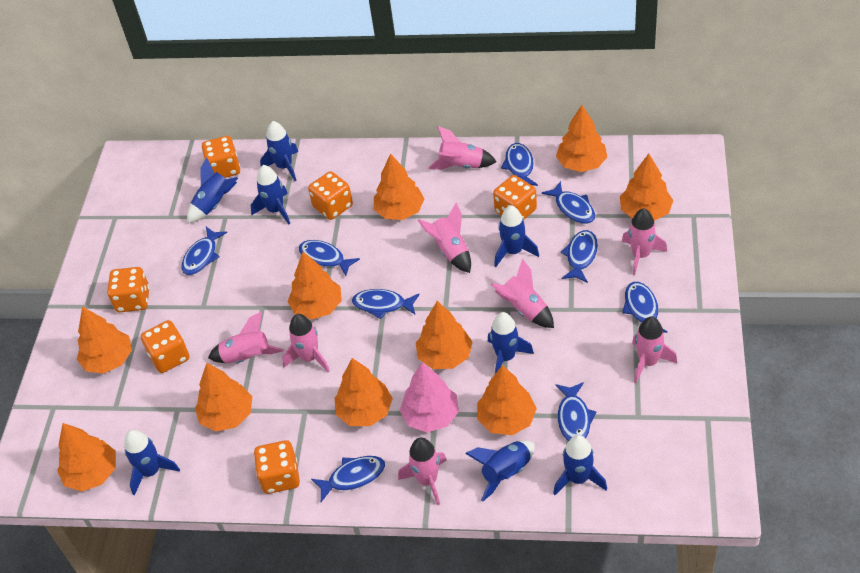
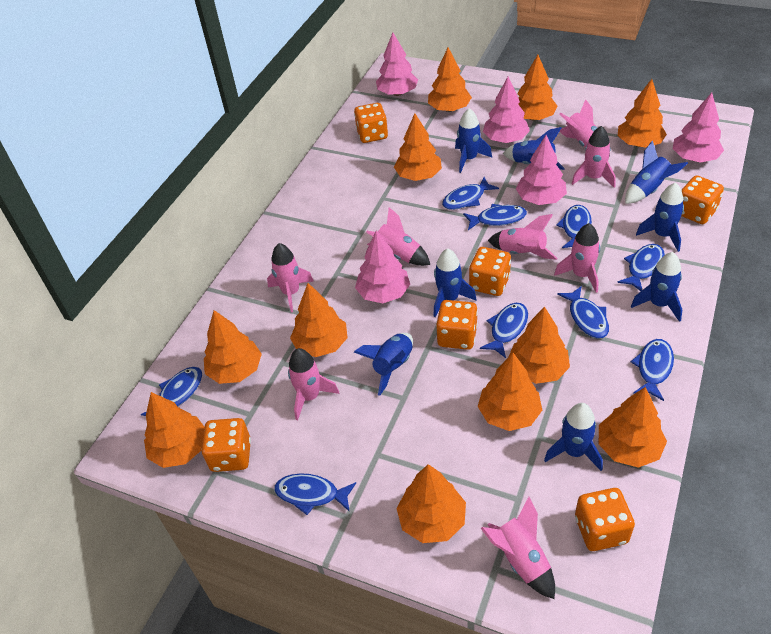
orange tree: 10 -> 11
pink tree: 1 -> 5

